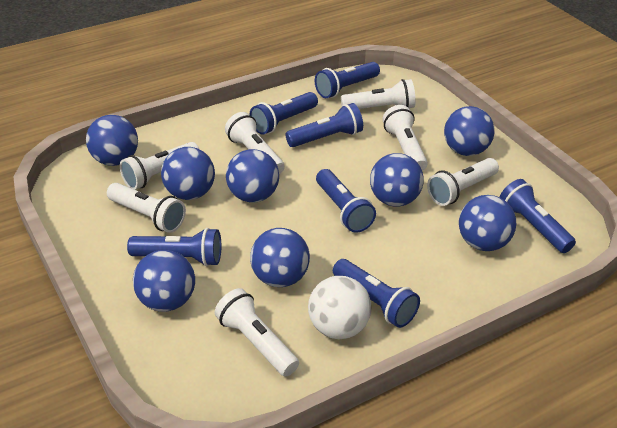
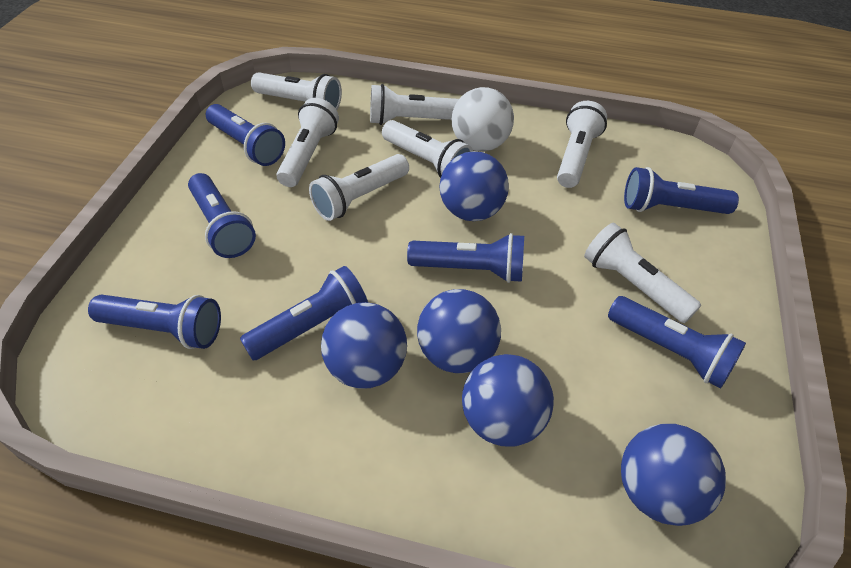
blue ball: 8 -> 5

